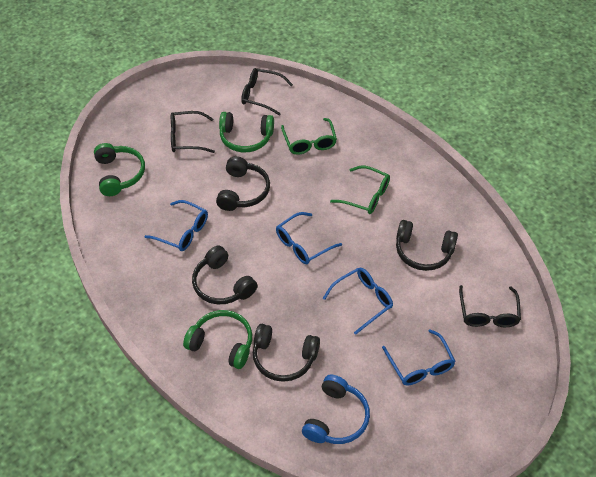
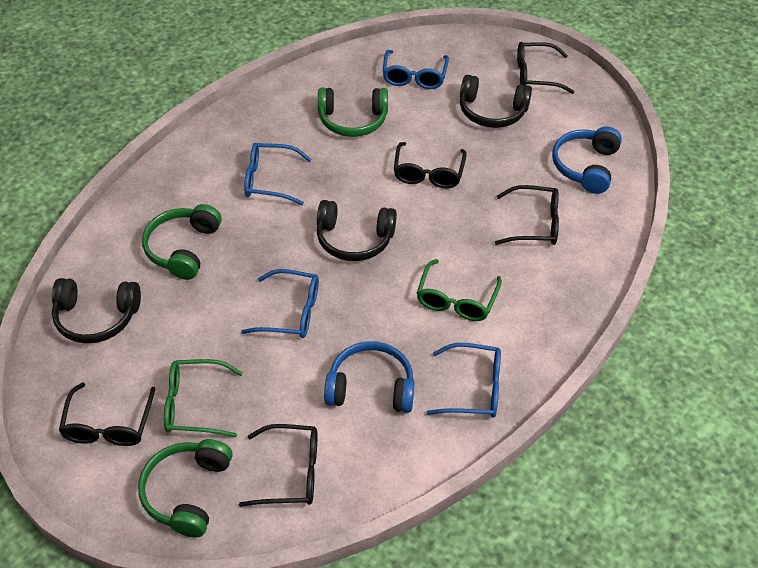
black glasses: 3 -> 5
black headphones: 4 -> 3
blue headphones: 1 -> 2

